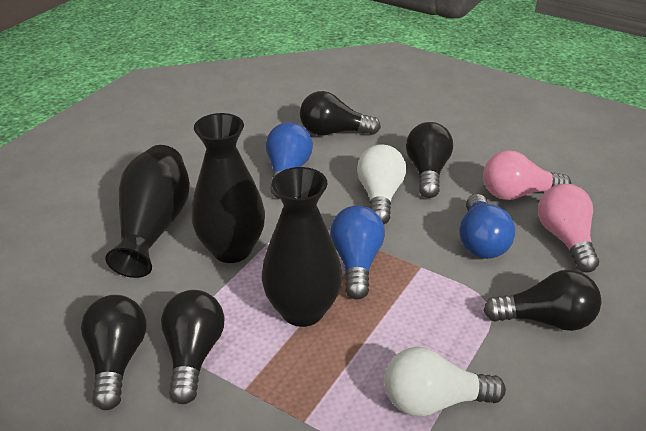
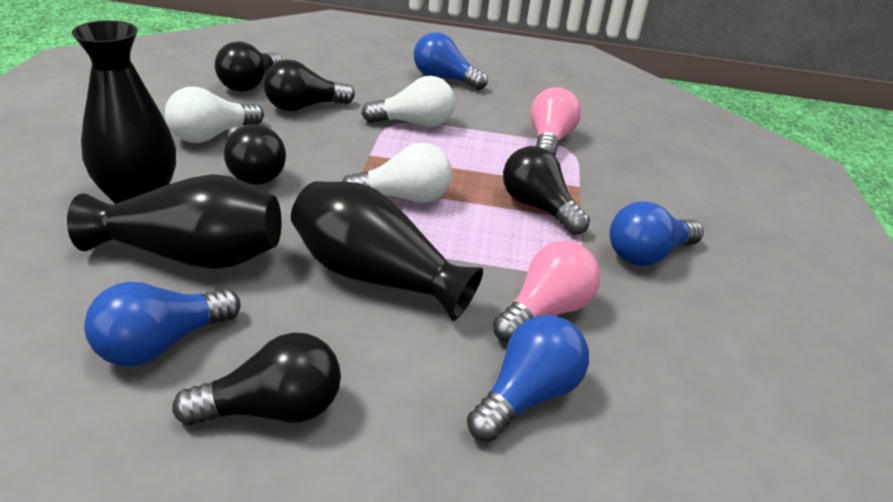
blue light bulb: 3 -> 4
white light bulb: 2 -> 3

